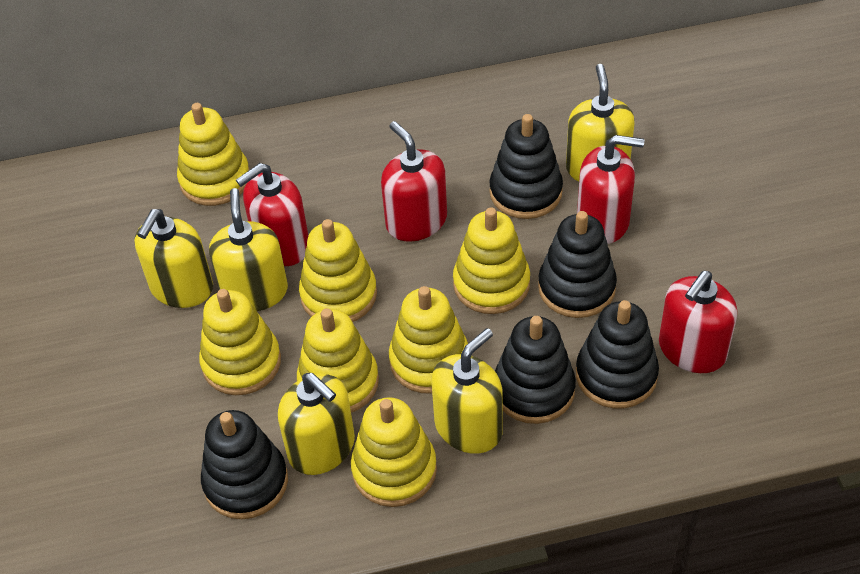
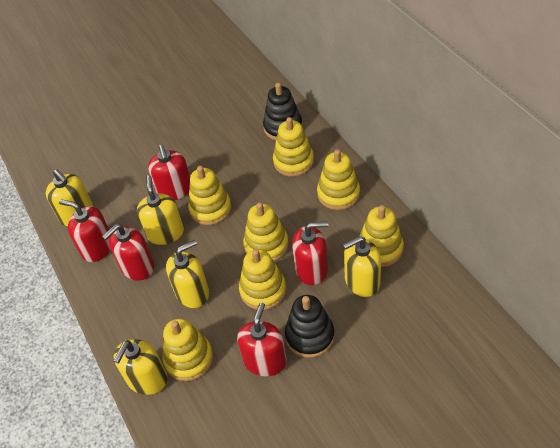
black stacking toy: 5 -> 2
red soap dispenser: 4 -> 5

